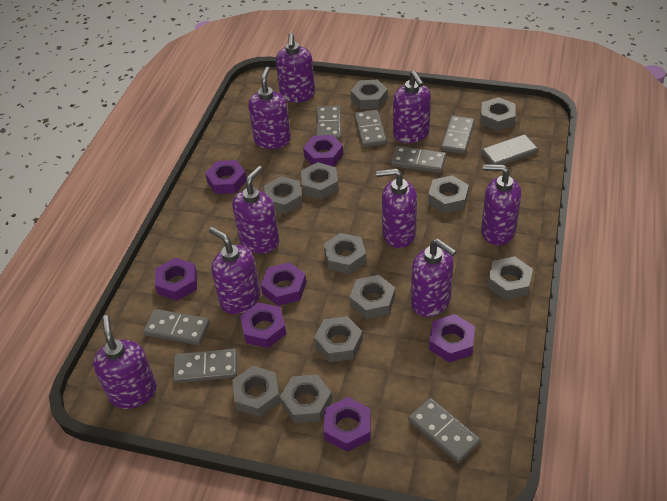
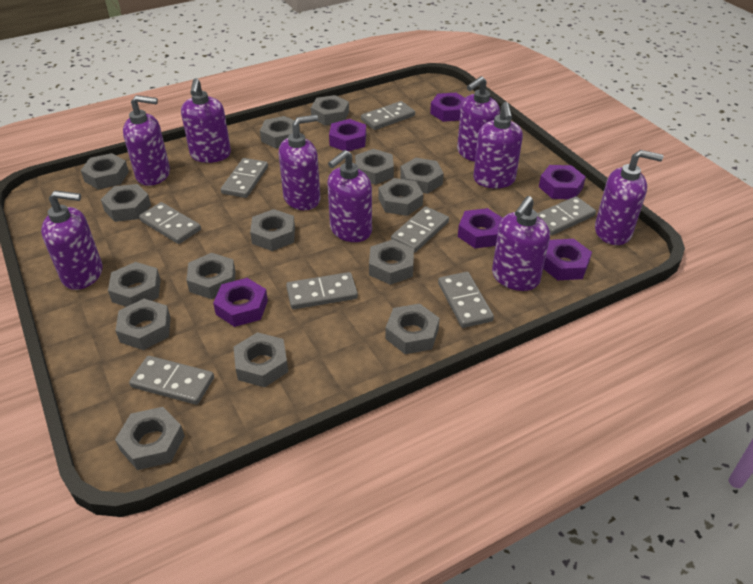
grey nut: 11 -> 15
purple nut: 7 -> 6

